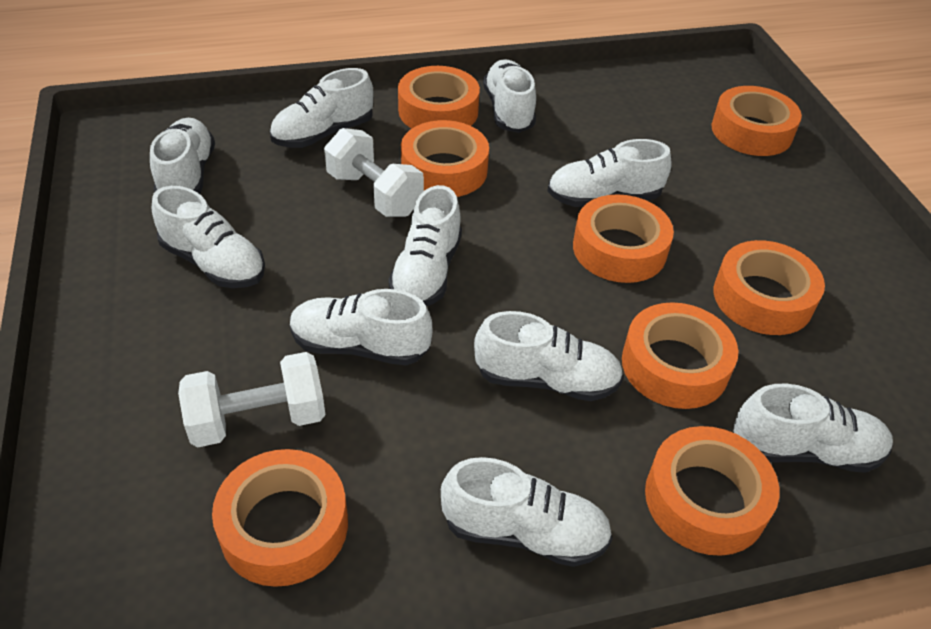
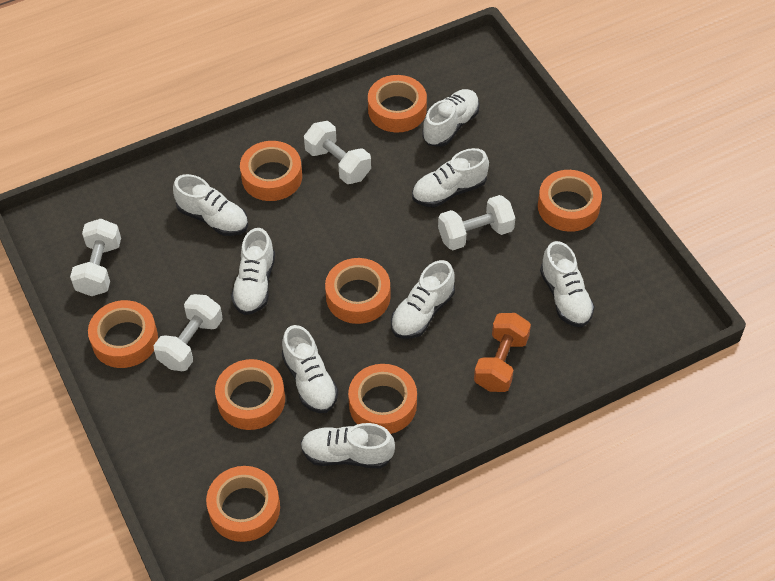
orange dumbbell: 0 -> 1
white dumbbell: 2 -> 4
white shoe: 10 -> 8

